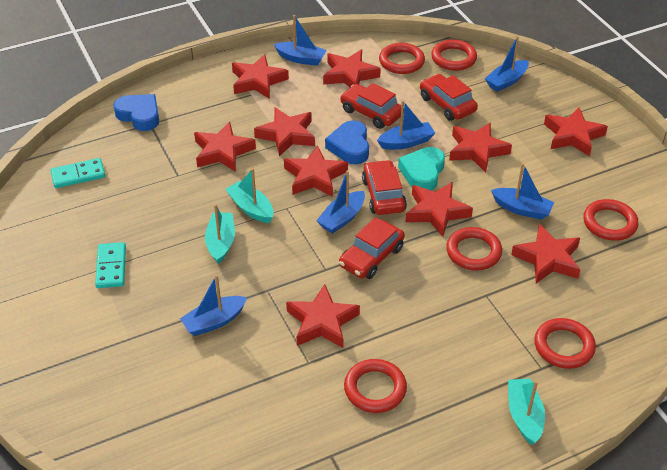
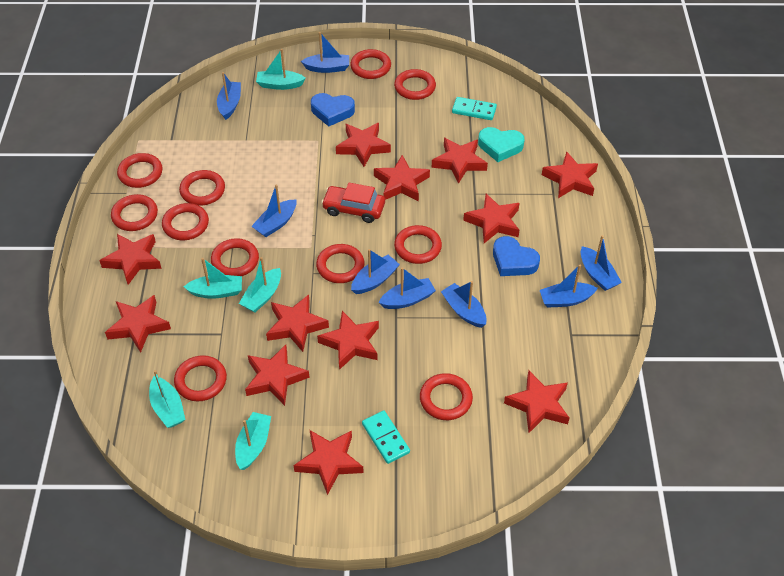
blue boat: 6 -> 8
red car: 4 -> 1
red ring: 6 -> 11
red star: 10 -> 12
turquoise boat: 3 -> 5

